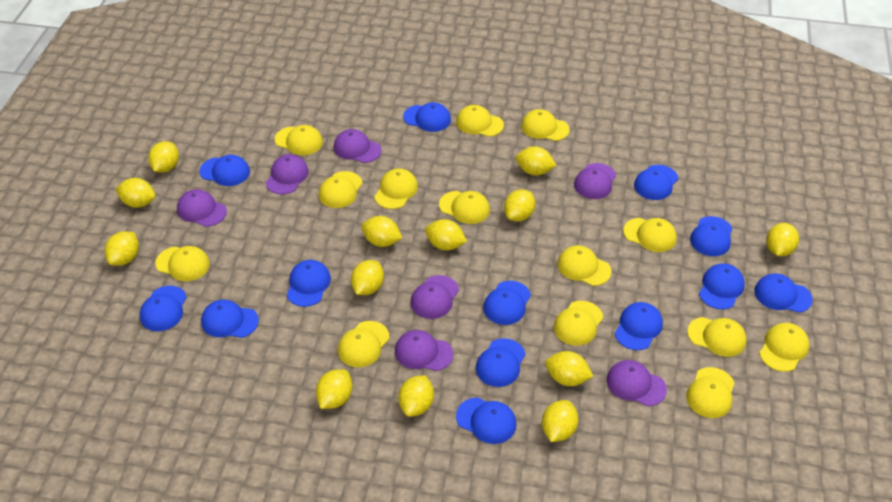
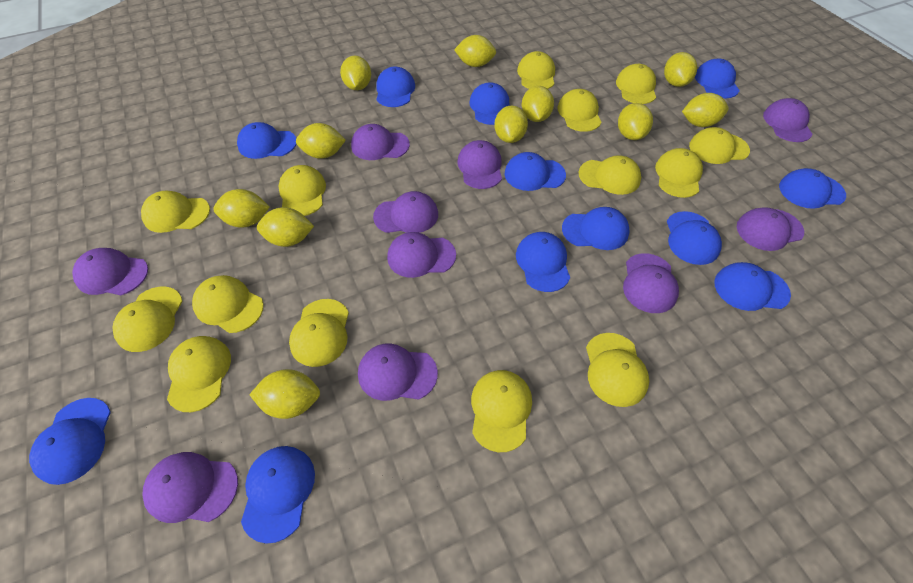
blue cap: 13 -> 12
purple cap: 7 -> 10
yellow lemon: 13 -> 11

